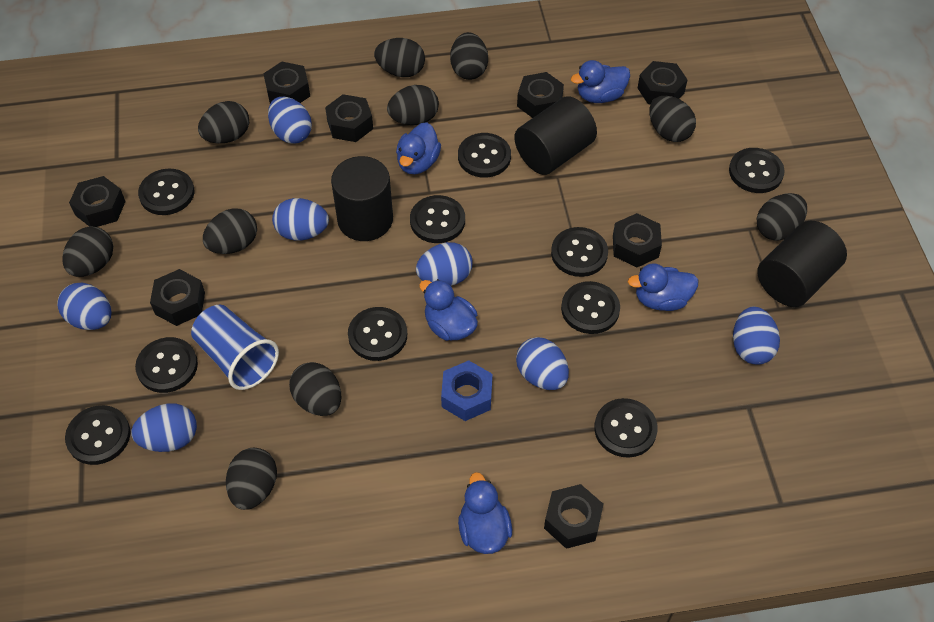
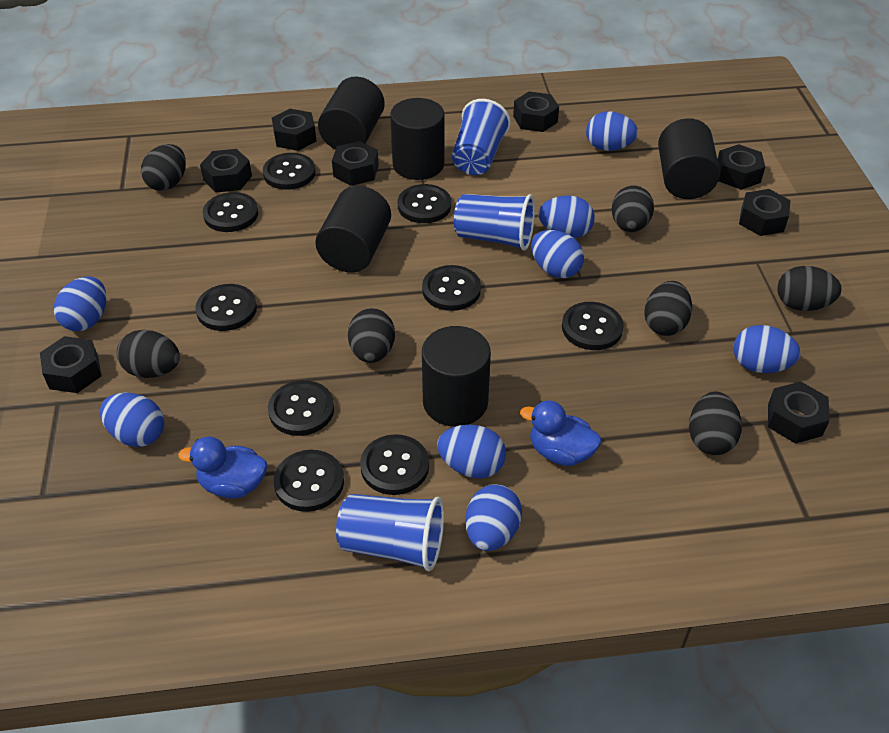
black button: 10 -> 9
black cylinder: 3 -> 5
black egg: 10 -> 7
blue cup: 1 -> 3
blue duck: 5 -> 2
blue egg: 7 -> 8
blue nut: 1 -> 0

